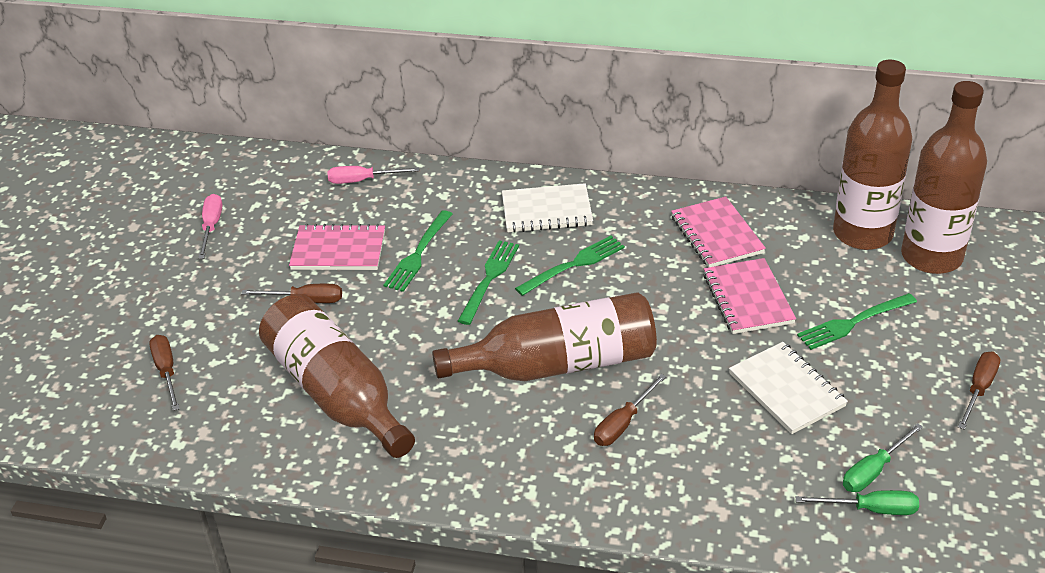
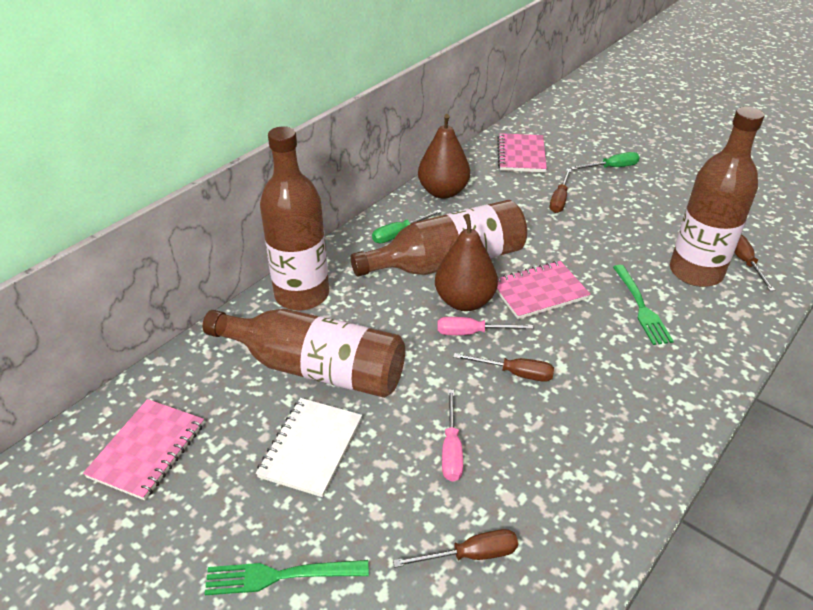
brown pear: 0 -> 2
green fork: 4 -> 2
white notebook: 2 -> 1

